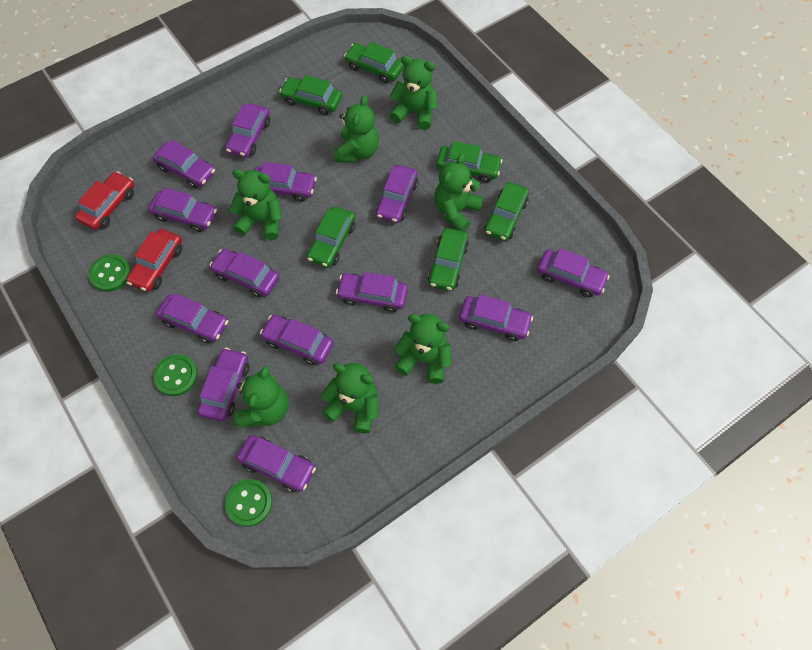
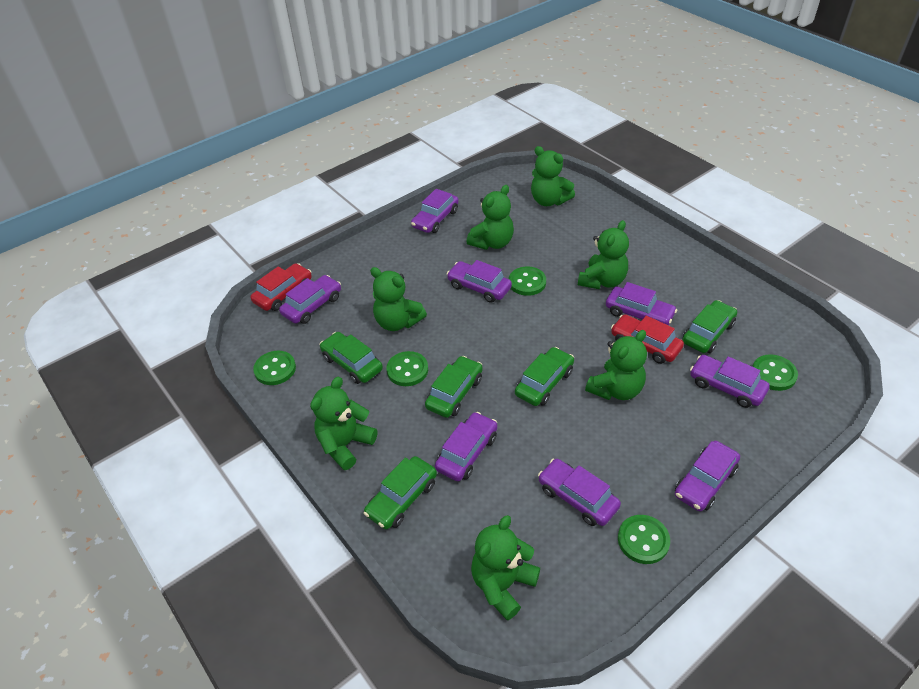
green button: 3 -> 5
green car: 6 -> 5
purple car: 13 -> 8

